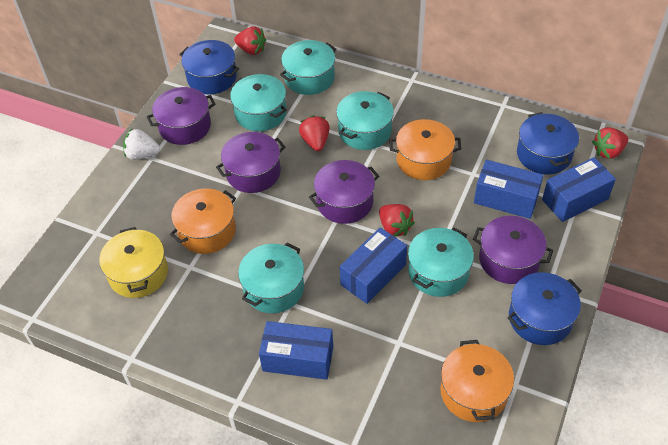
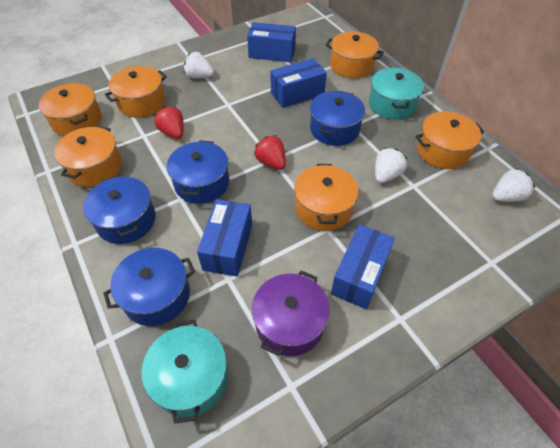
blue pot: 3 -> 4
orange pot: 3 -> 6
purple pot: 4 -> 1
red strawberry: 4 -> 2
turquoise pot: 5 -> 2
white strawberry: 1 -> 3
yellow pot: 1 -> 0

